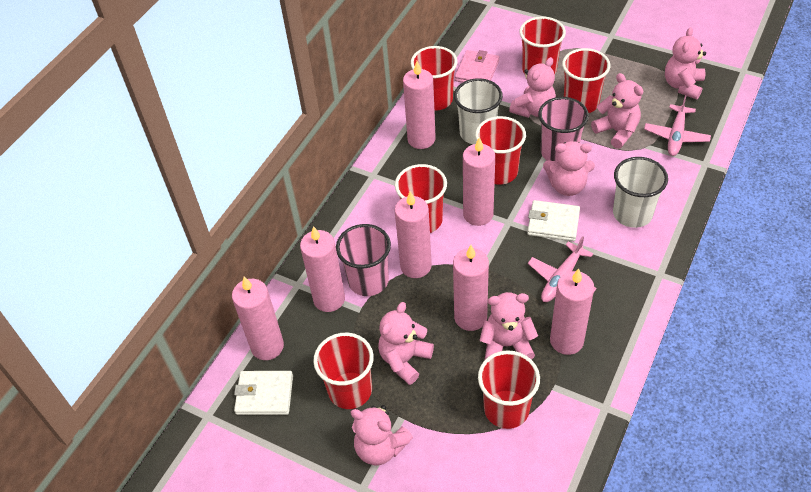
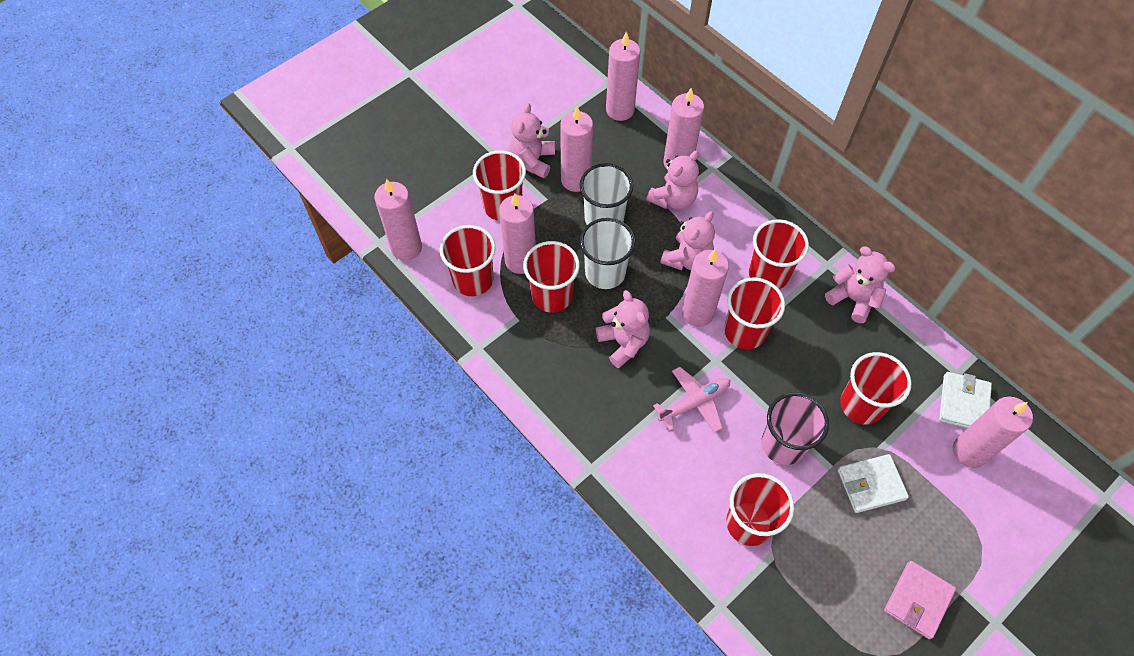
pink cup: 2 -> 1
pink plane: 2 -> 1
pink teddy bear: 7 -> 5

